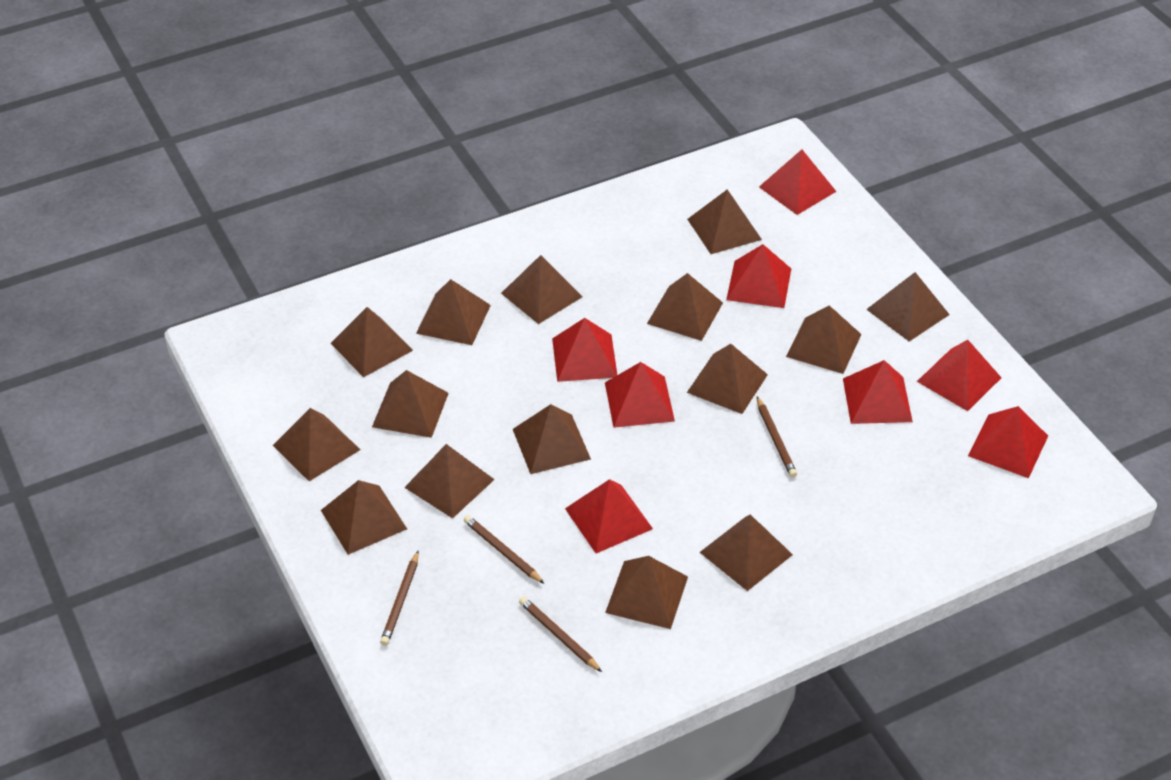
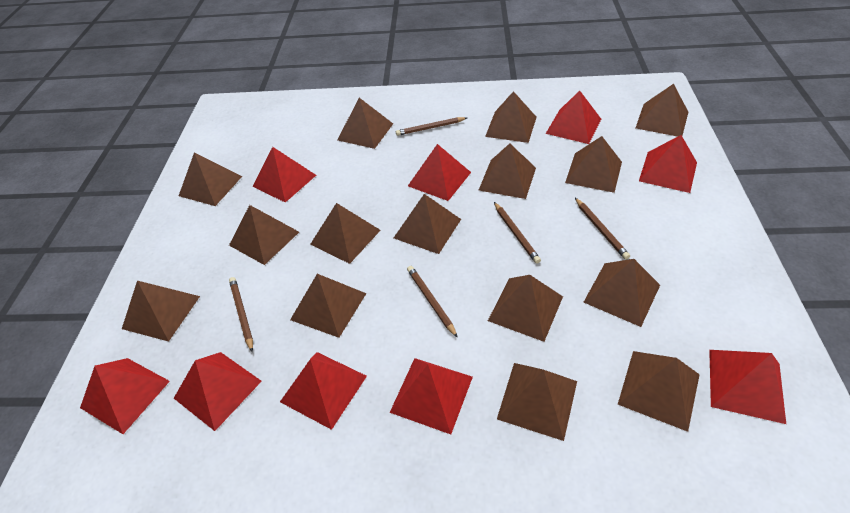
brown pencil: 4 -> 5
red pyramid: 8 -> 9

